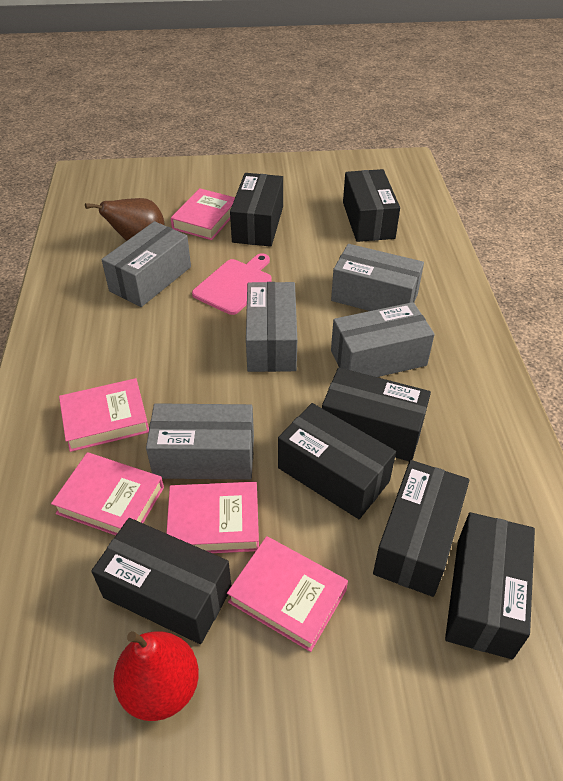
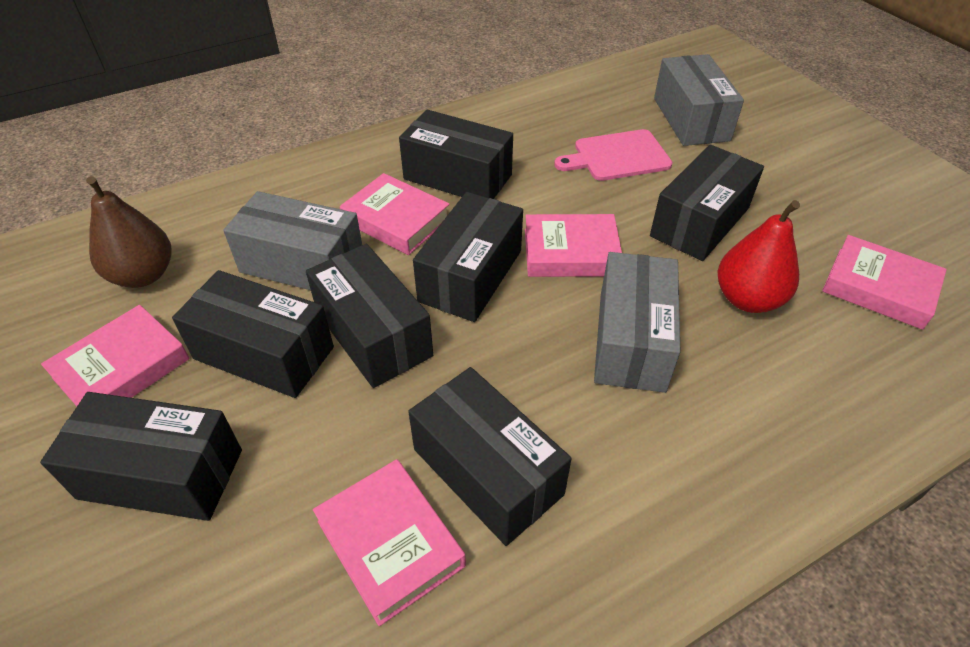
grey box: 5 -> 3

